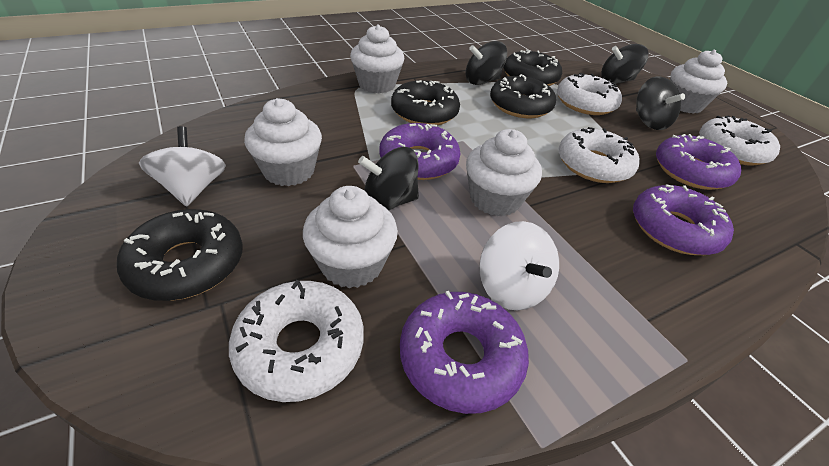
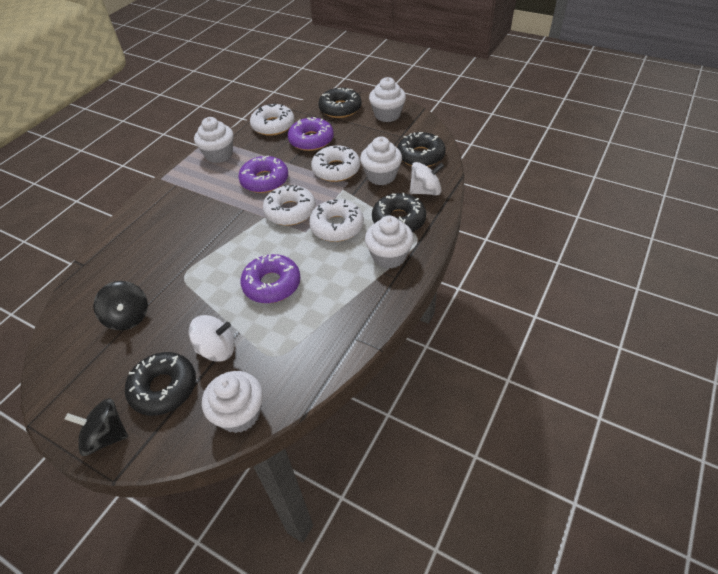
black spinning top: 4 -> 2
purple donut: 4 -> 3

